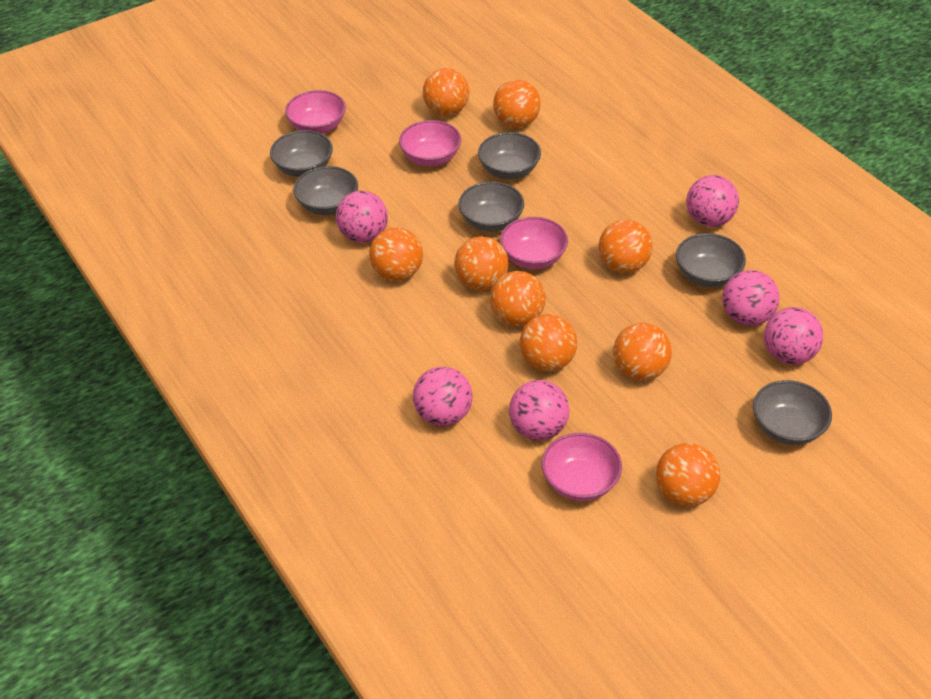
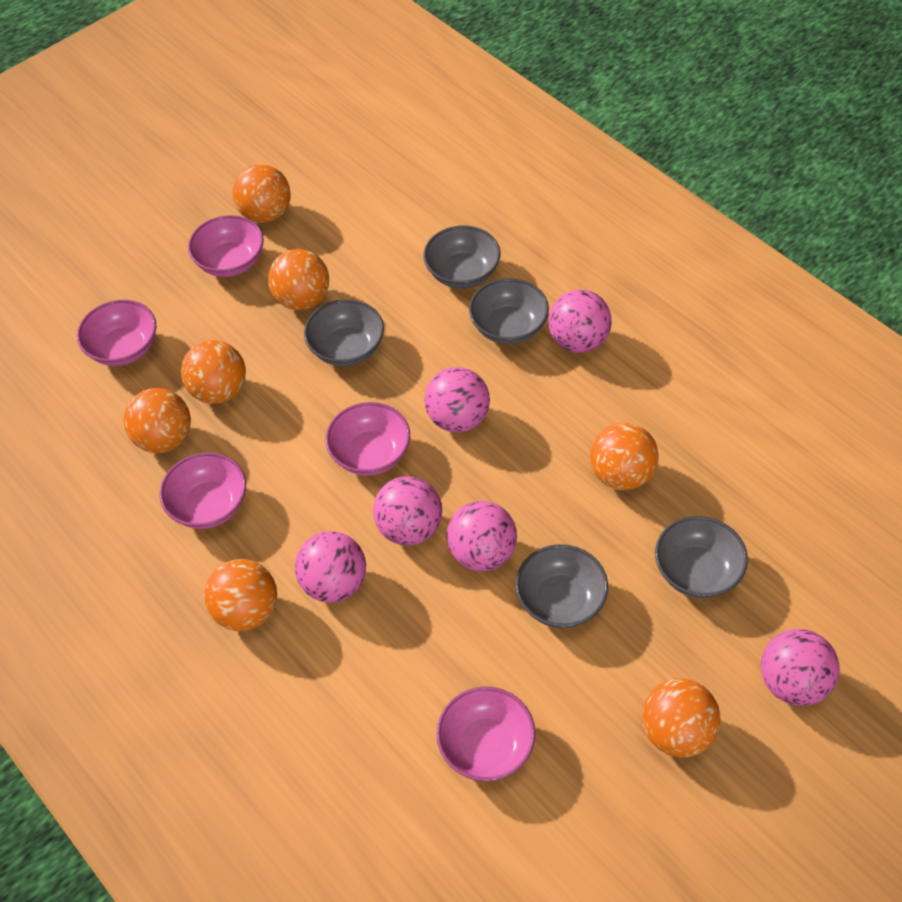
grey bowl: 6 -> 5
orange ball: 9 -> 7
pink bowl: 4 -> 5

